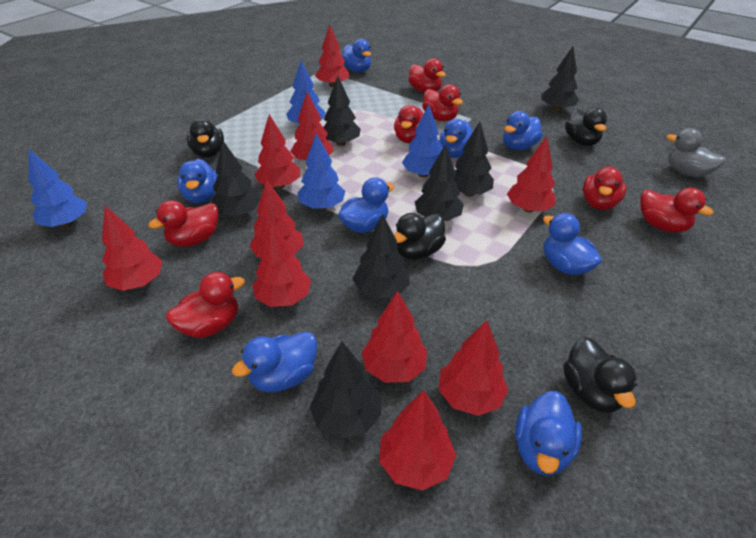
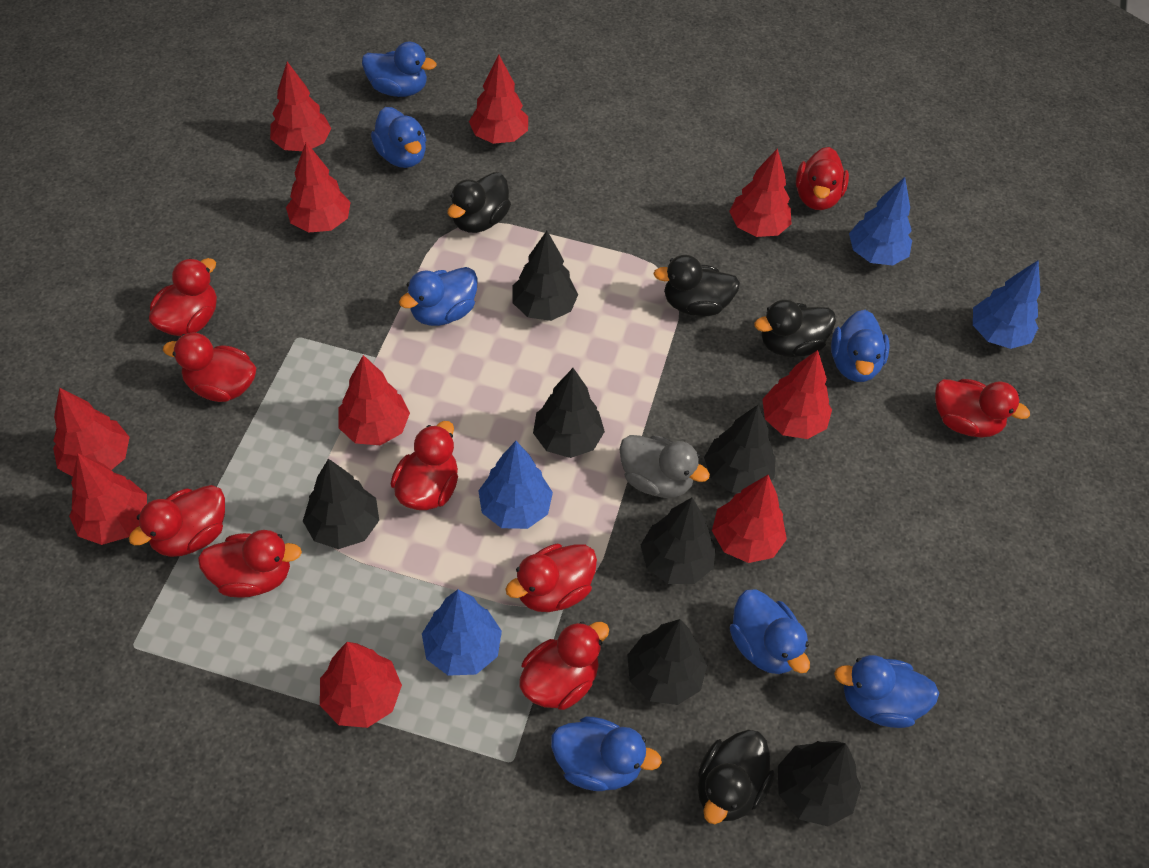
blue duck: 8 -> 7
red duck: 7 -> 9

